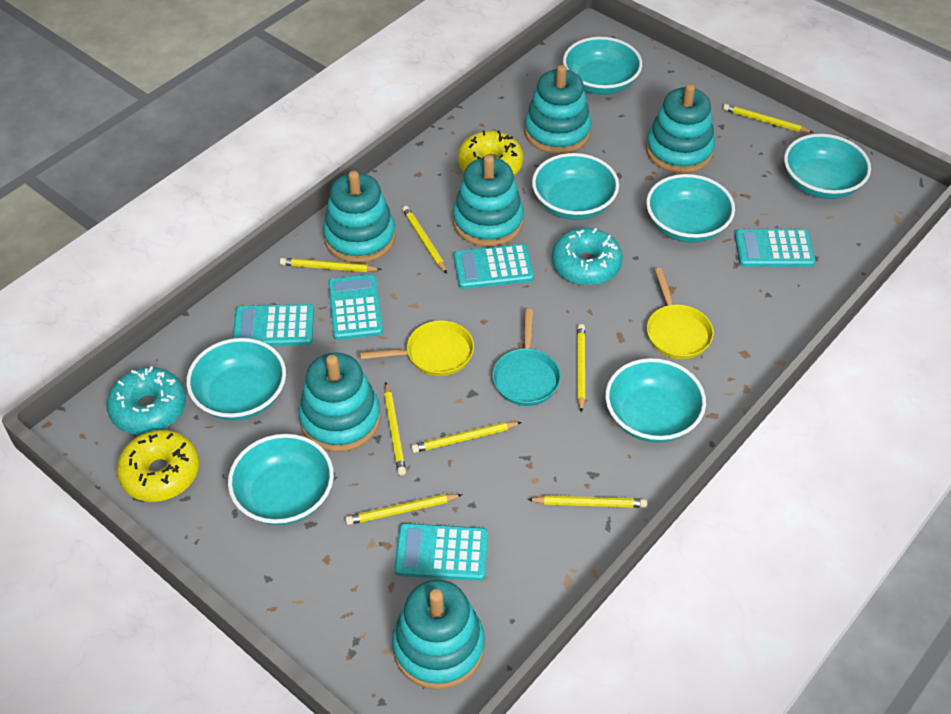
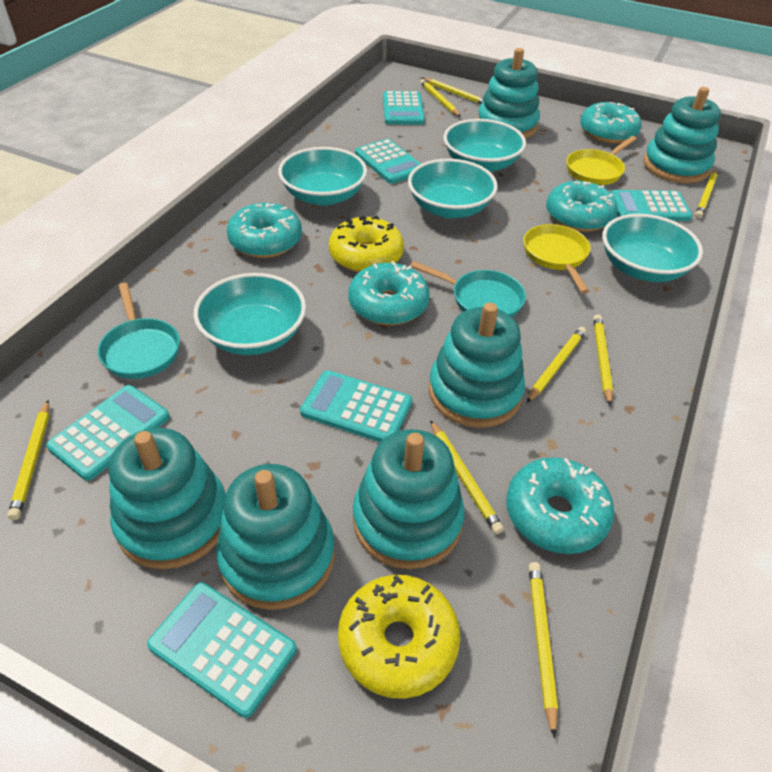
turquoise bowl: 7 -> 5
turquoise calculator: 5 -> 6
turquoise donut: 2 -> 5
turquoise pan: 1 -> 2

